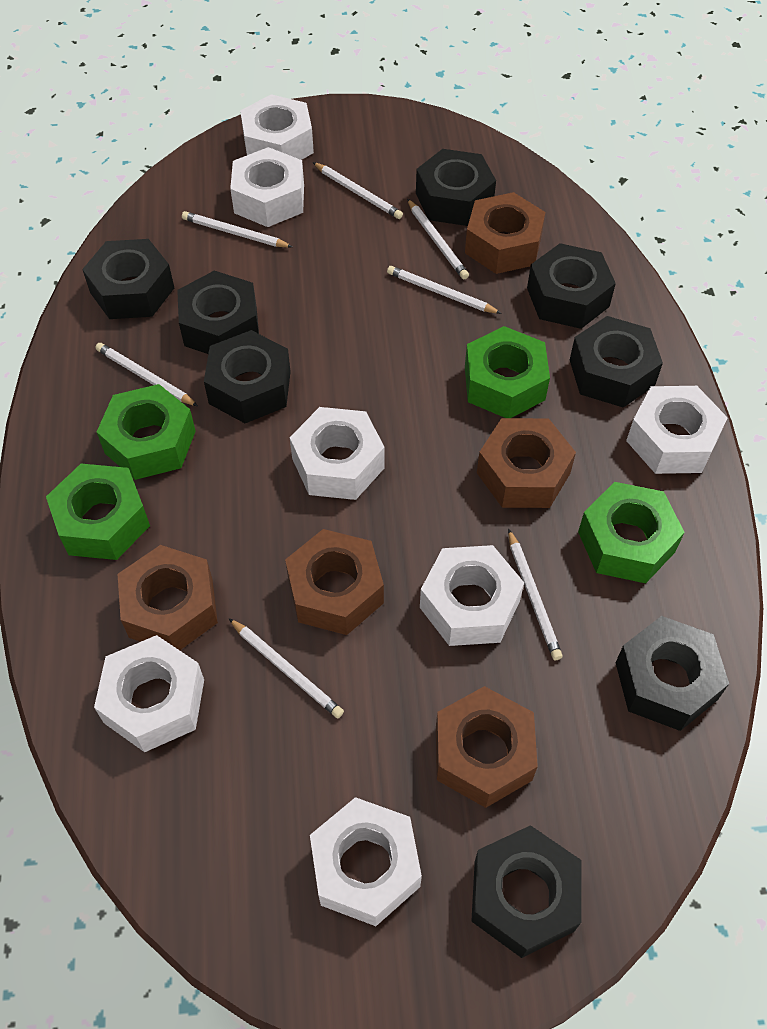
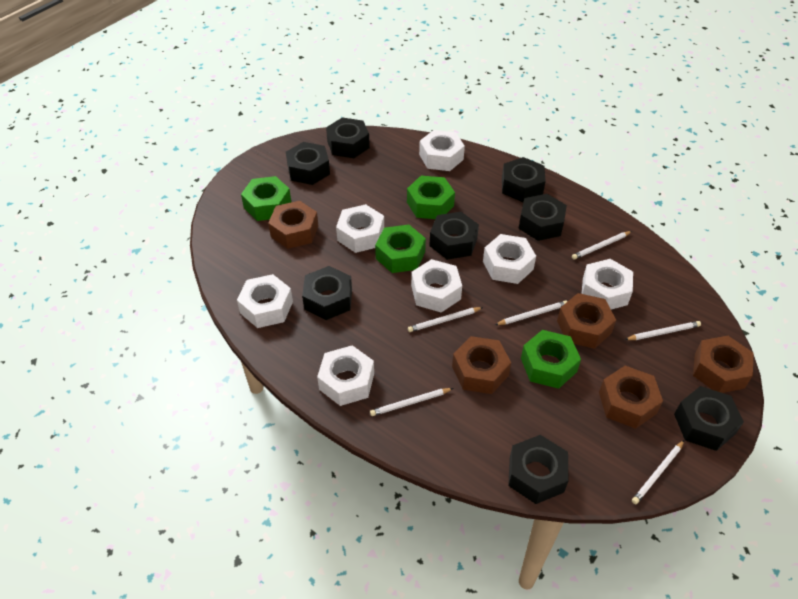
white pencil: 7 -> 6

